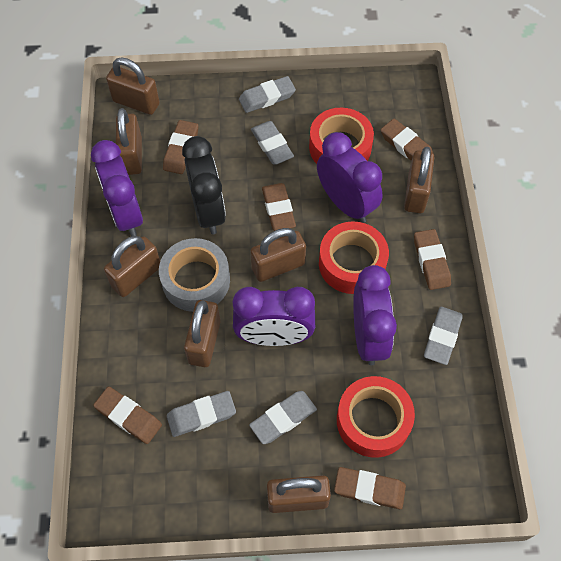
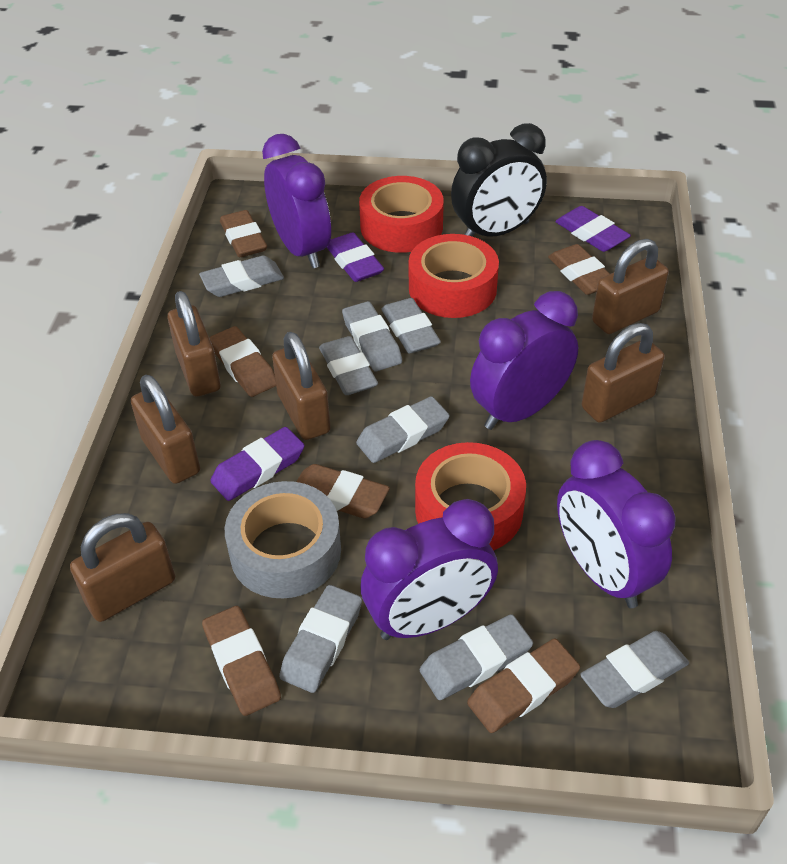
brown padlock: 7 -> 6
grey eraser: 5 -> 8
purple eraser: 0 -> 3

